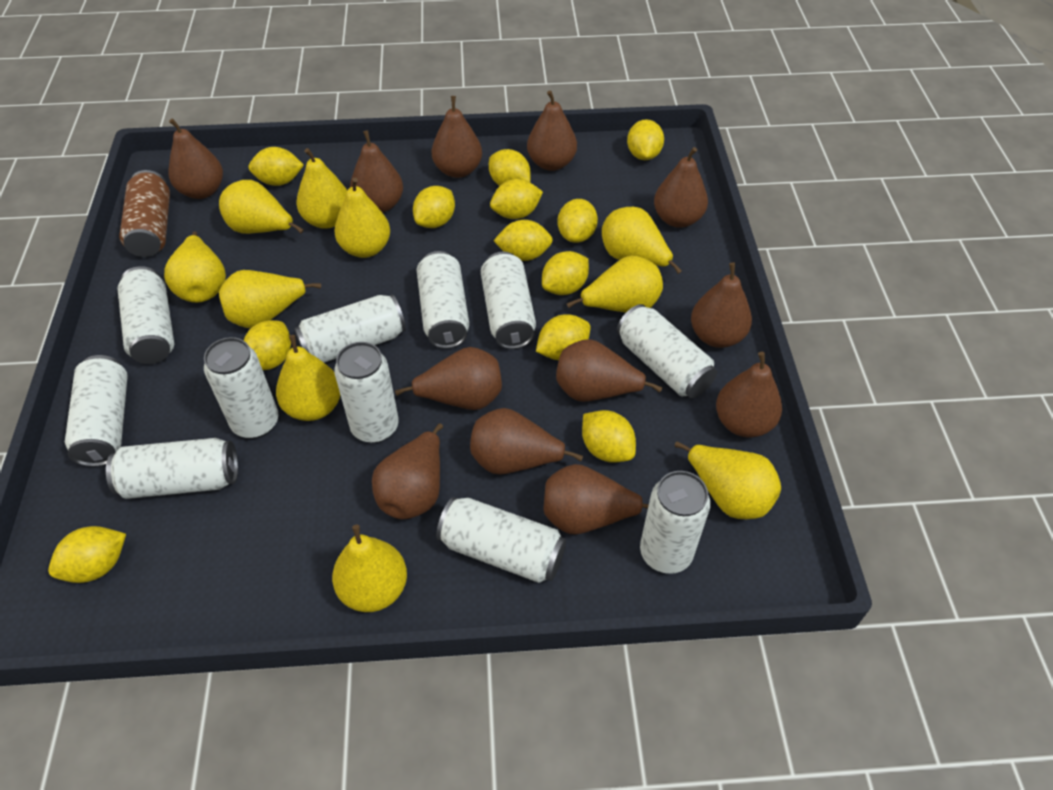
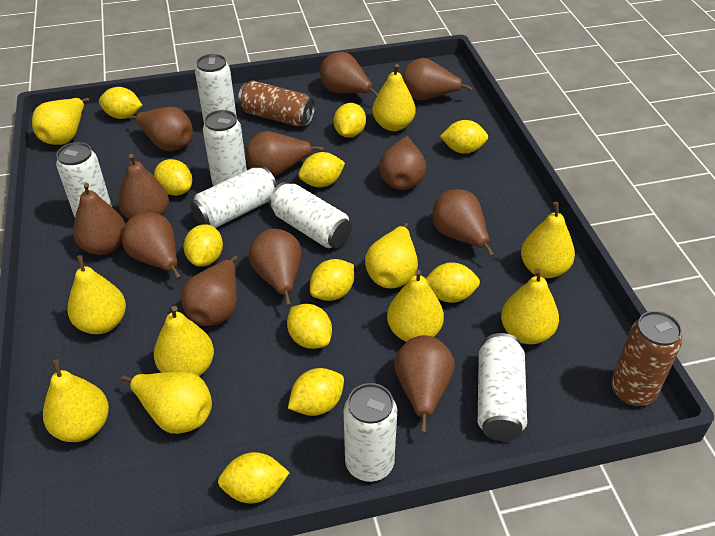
brown can: 1 -> 2
white can: 11 -> 7
yellow lemon: 12 -> 11

